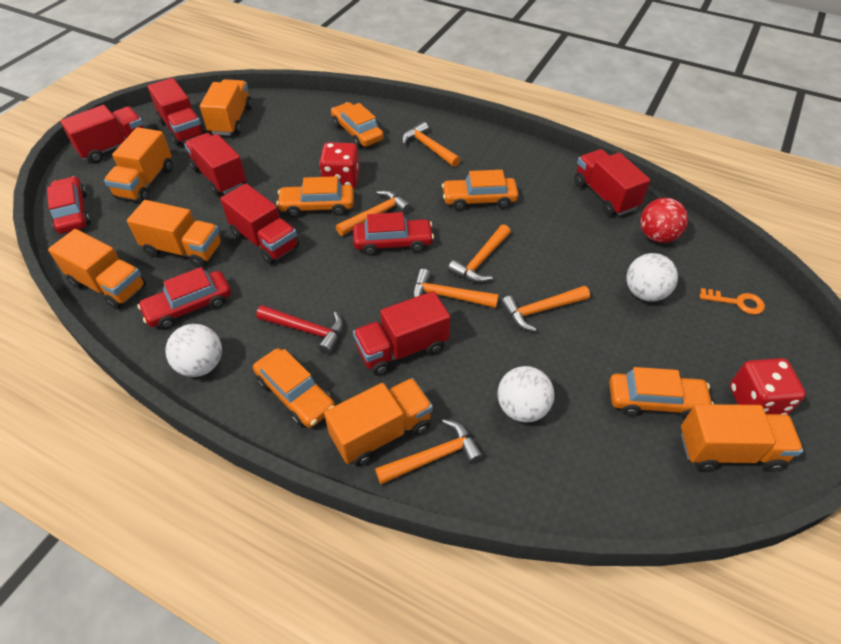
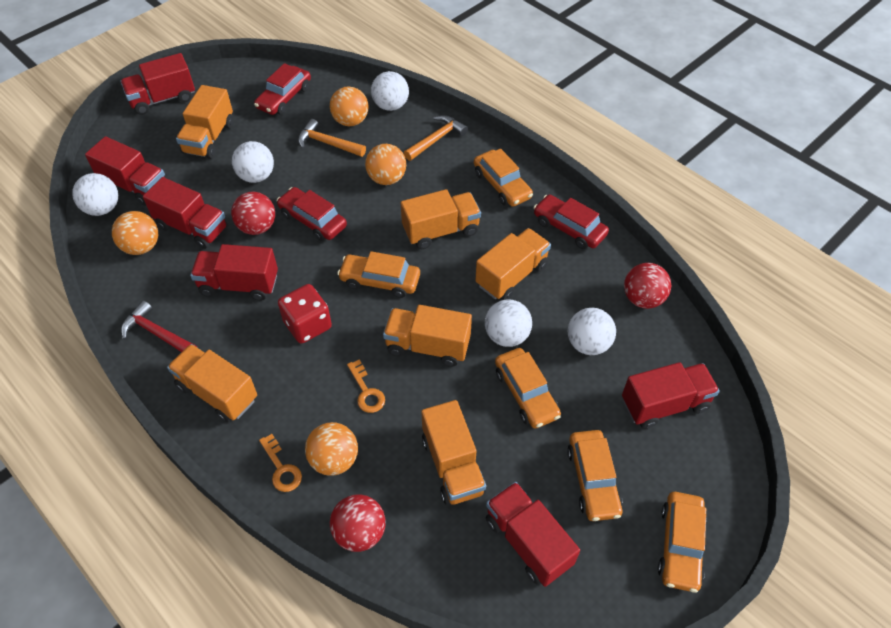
orange ball: 0 -> 4
orange hammer: 6 -> 2
orange key: 1 -> 2
red ball: 1 -> 3
red dice: 2 -> 1
white ball: 3 -> 5

